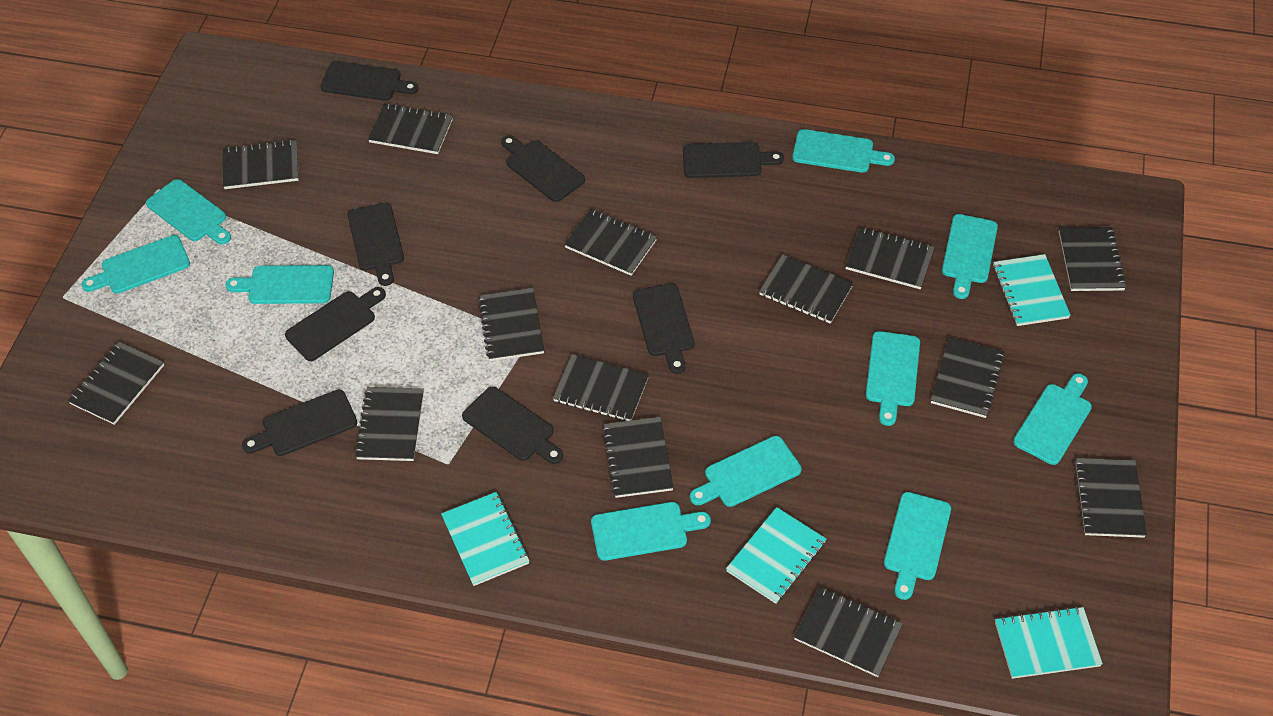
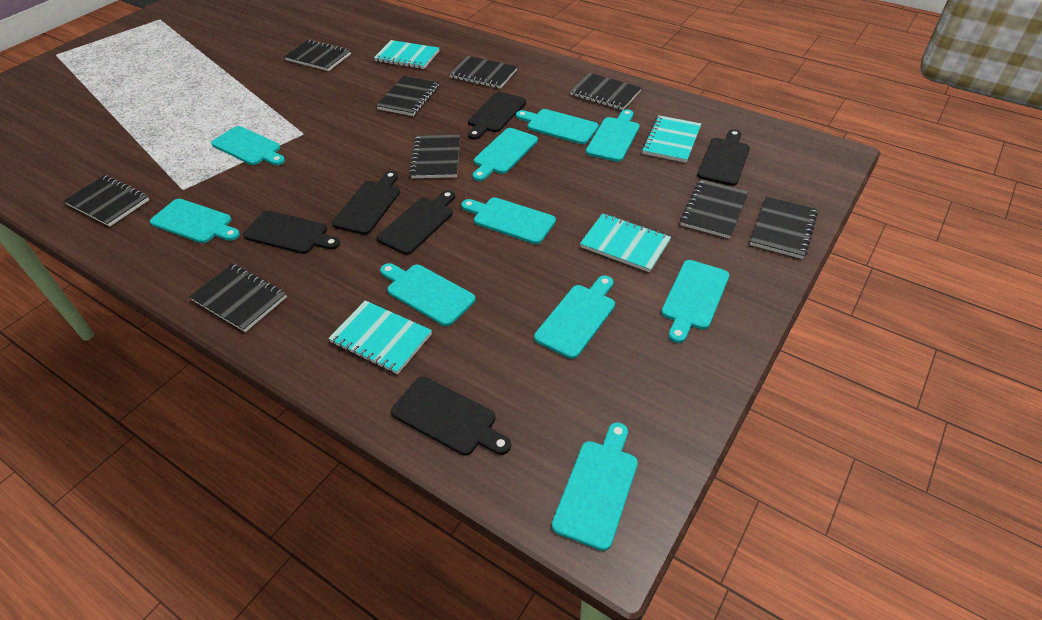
black cutting board: 8 -> 6
black notebook: 14 -> 9

